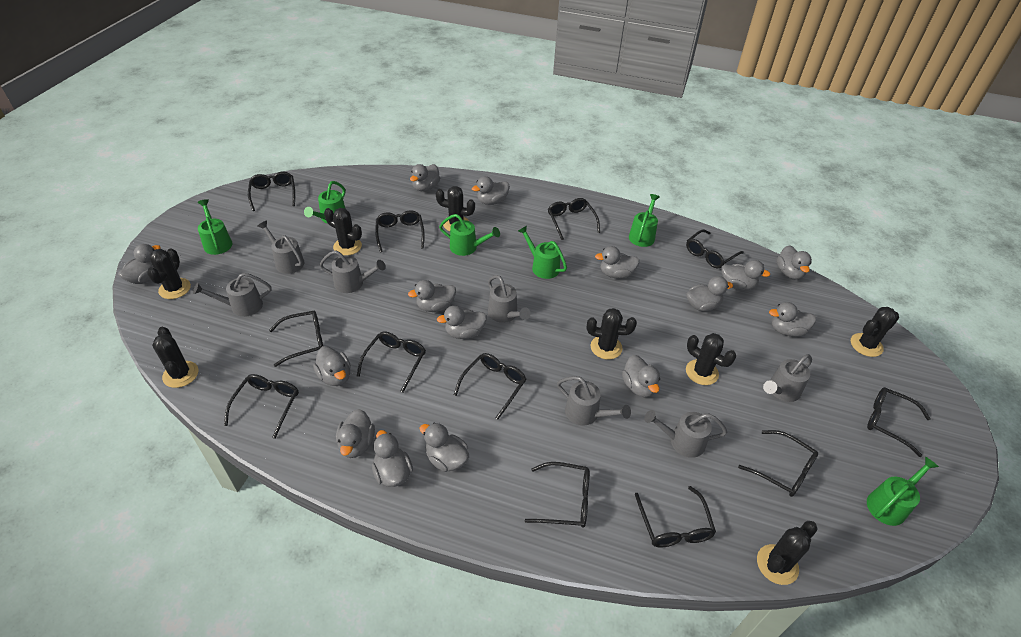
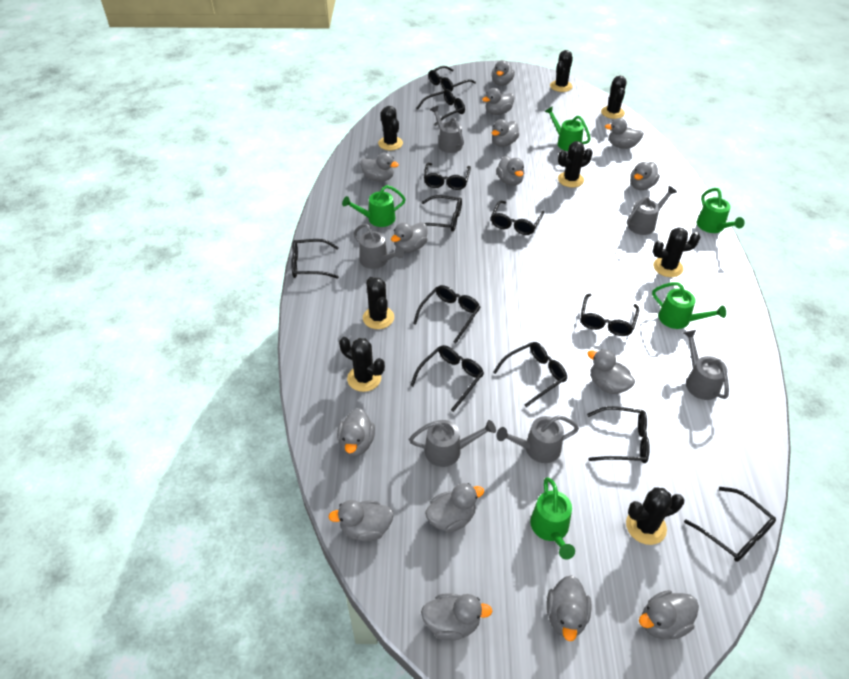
green watering can: 6 -> 5
grey watering can: 7 -> 6

